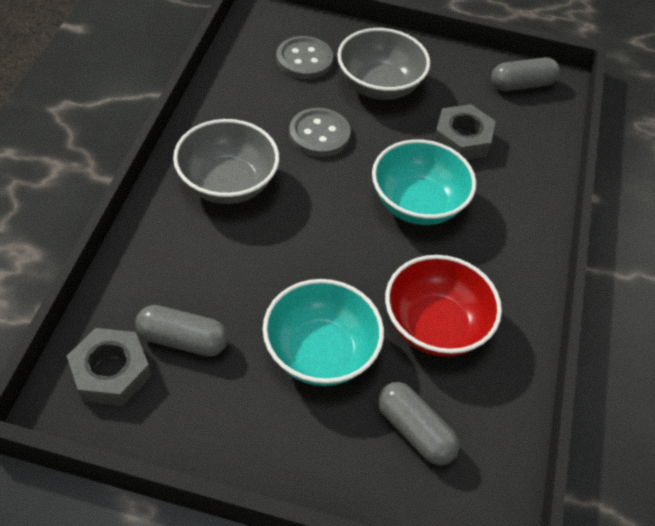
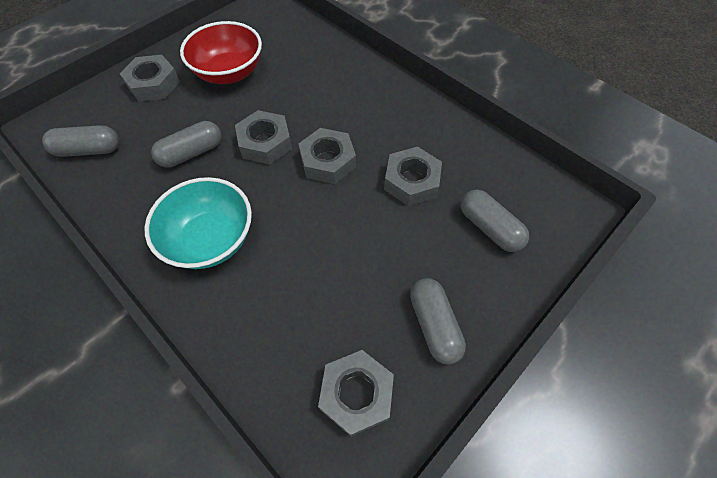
grey bowl: 2 -> 0
grey button: 2 -> 0
grey capsule: 3 -> 4
grey nut: 2 -> 5
turquoise bowl: 2 -> 1

